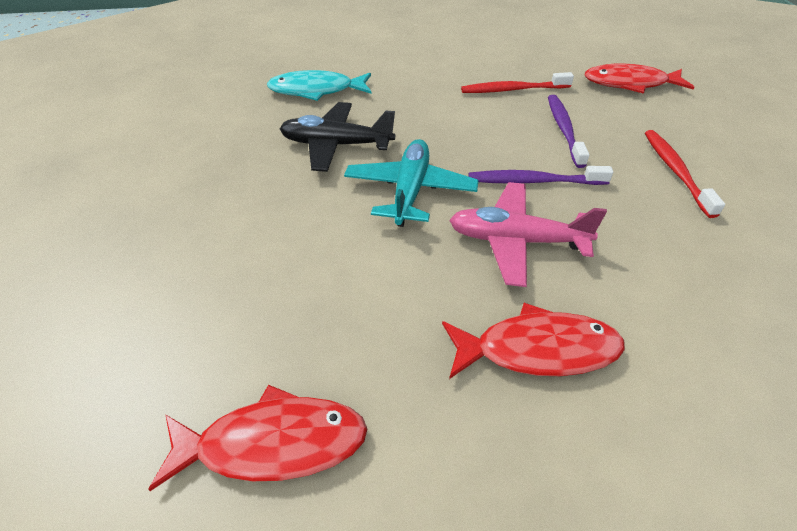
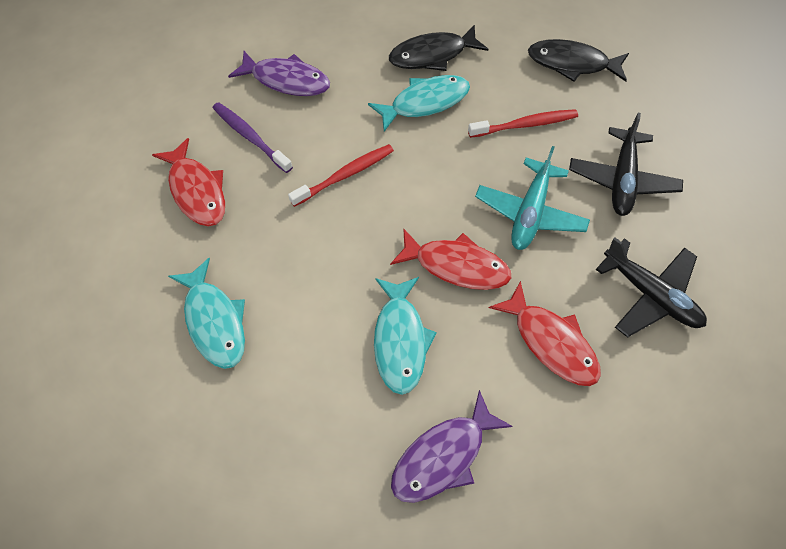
black fish: 0 -> 2
black plane: 1 -> 2
pink plane: 1 -> 0
purple fish: 0 -> 2
purple toothbrush: 2 -> 1
turquoise fish: 1 -> 3

